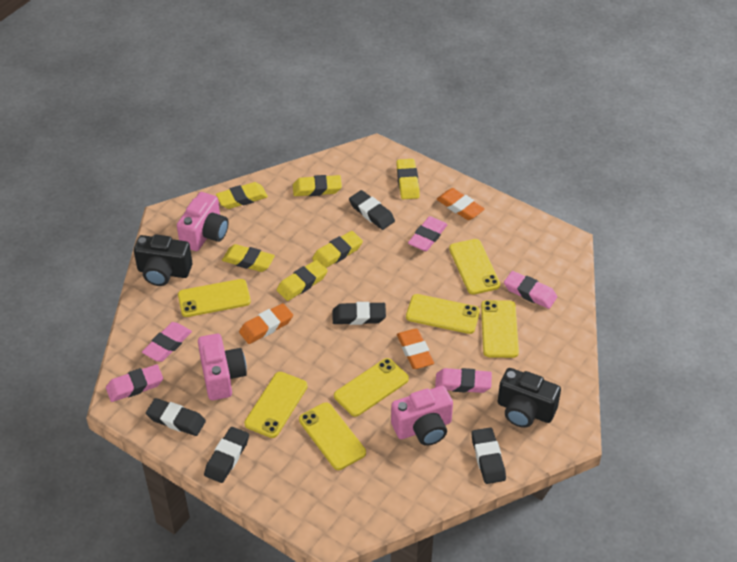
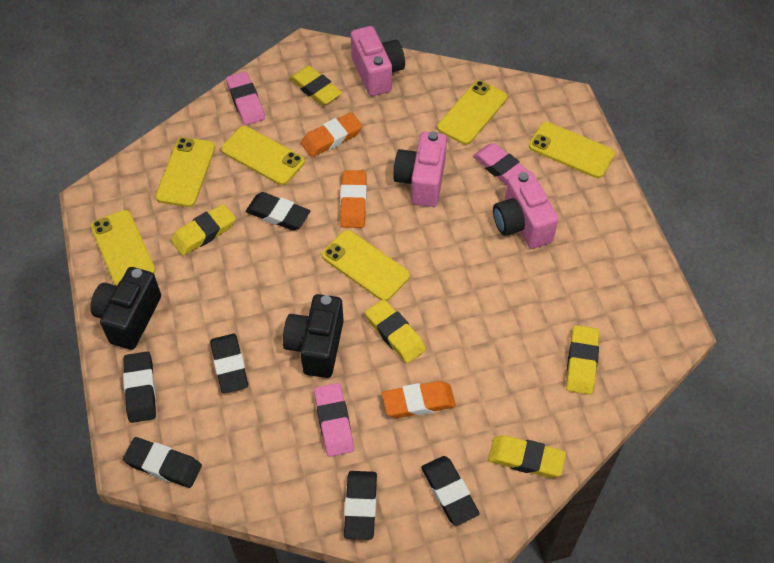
black eraser: 5 -> 6
pink eraser: 5 -> 3
yellow eraser: 6 -> 5
yellow phone: 7 -> 6

